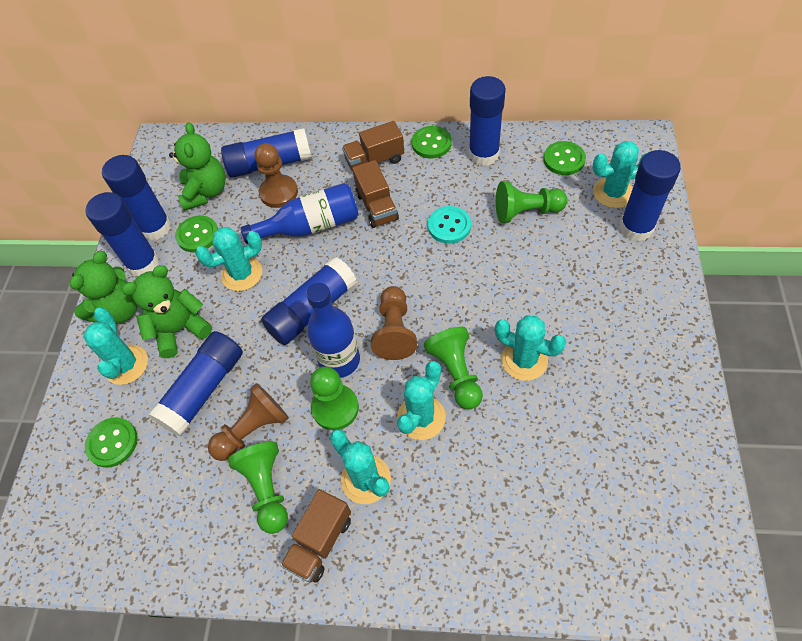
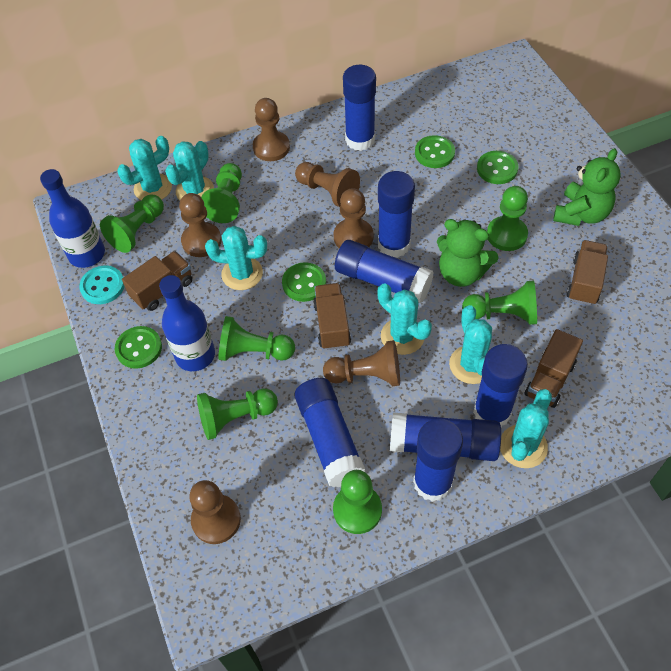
brown pawn: 3 -> 6
brown truck: 3 -> 4
green pawn: 4 -> 7
green teddy bear: 3 -> 2

